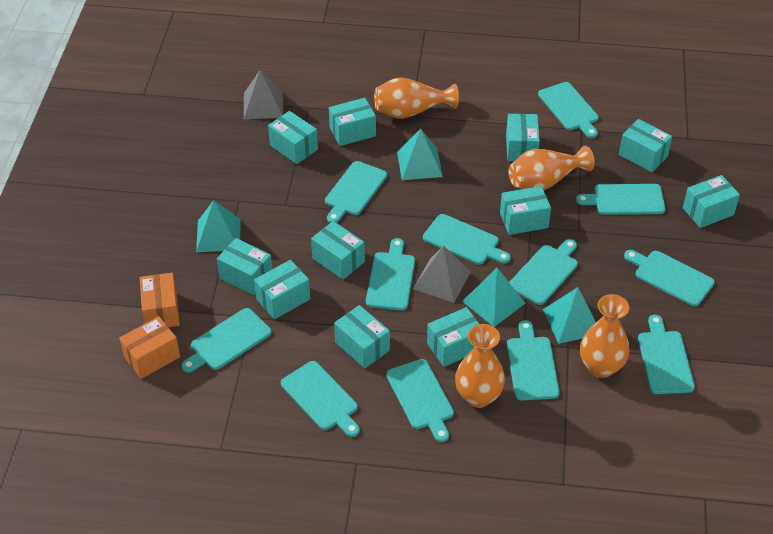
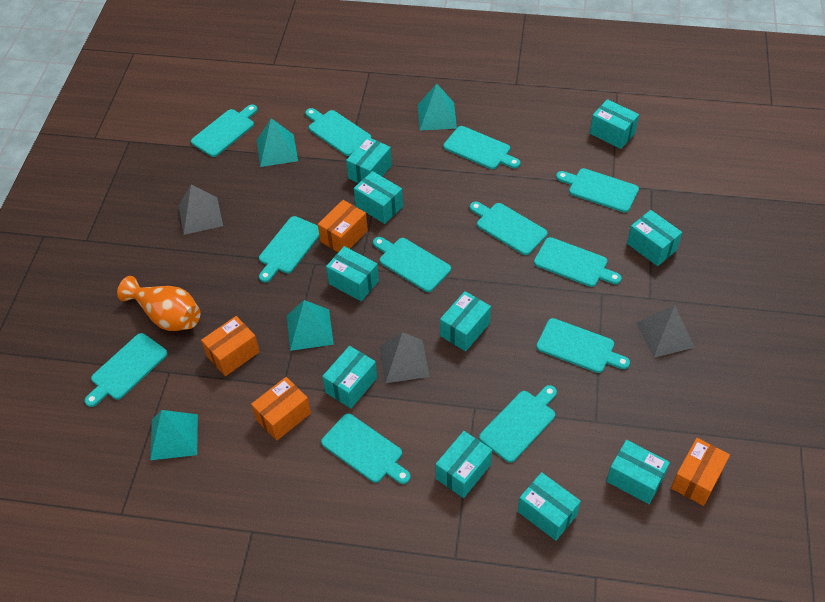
grey pyramid: 2 -> 3
orange box: 2 -> 4
orange vase: 4 -> 1
turquoise box: 11 -> 10

